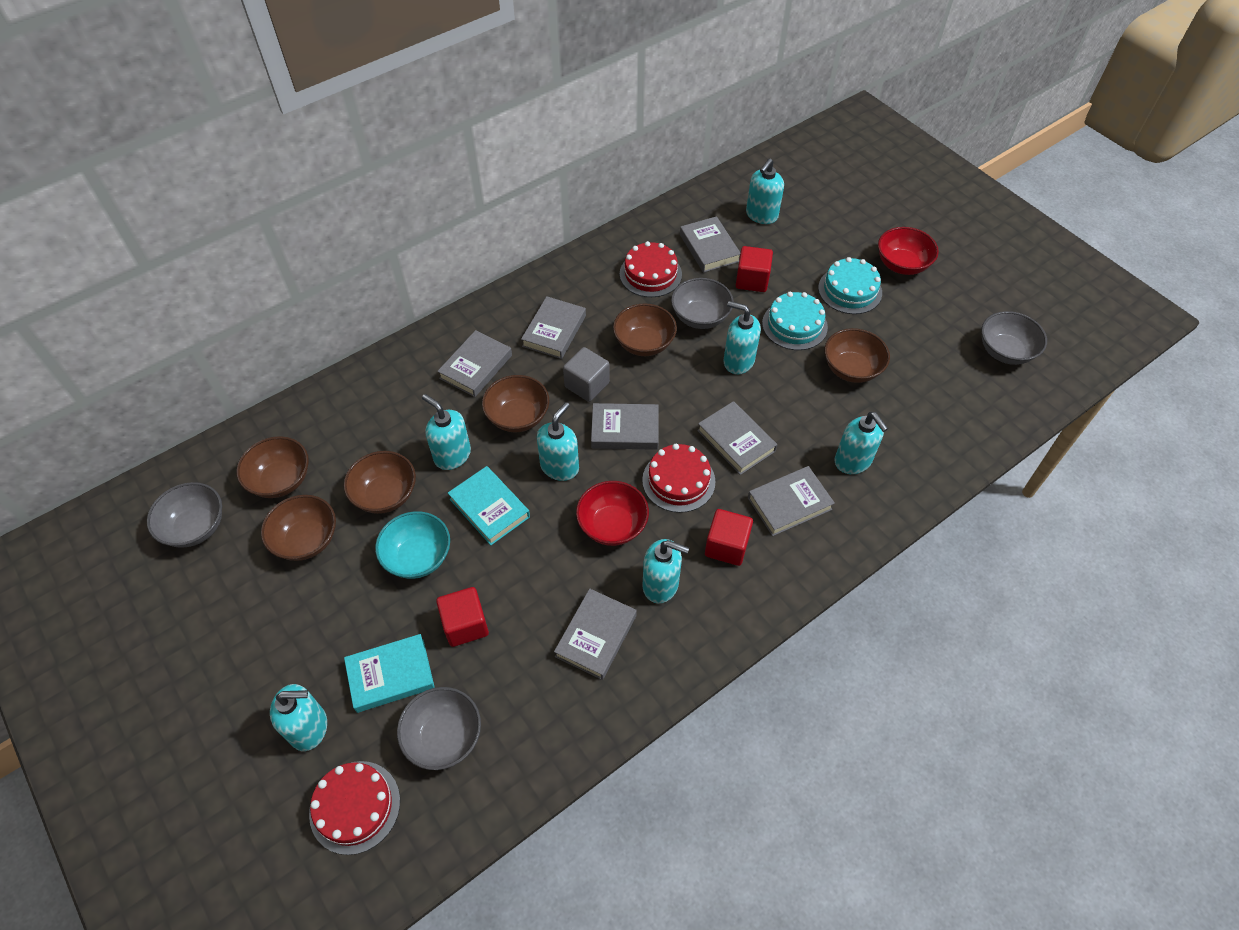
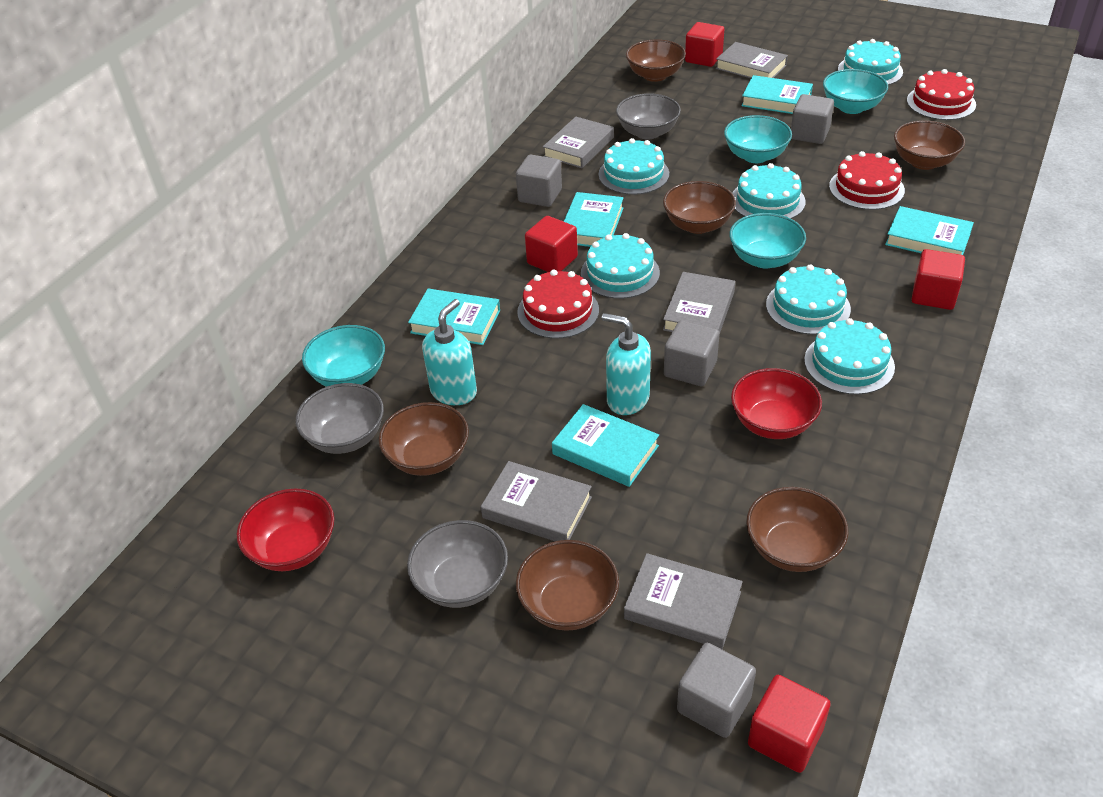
grey book: 7 -> 5
grey bowl: 4 -> 3
grey cube: 1 -> 4
red cube: 3 -> 4
turquoise book: 2 -> 5
turquoise bowl: 1 -> 4
turquoise cake: 2 -> 6
turquoise soap dispenser: 7 -> 2

